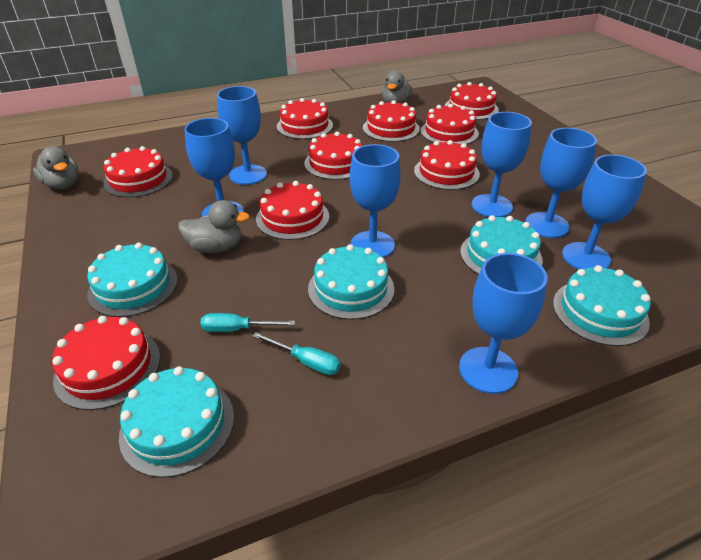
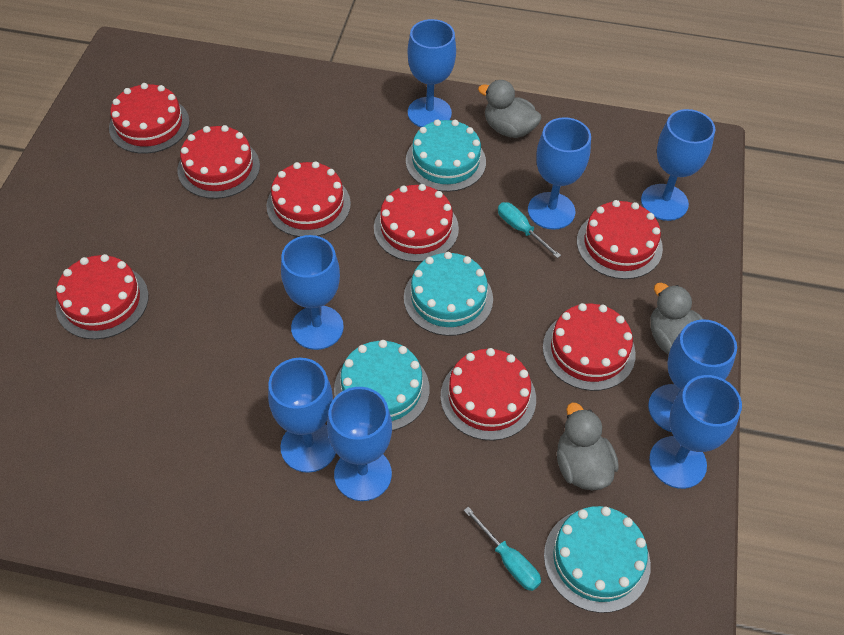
blue goblet: 7 -> 8
red cake: 9 -> 8
turquoise cake: 5 -> 4

